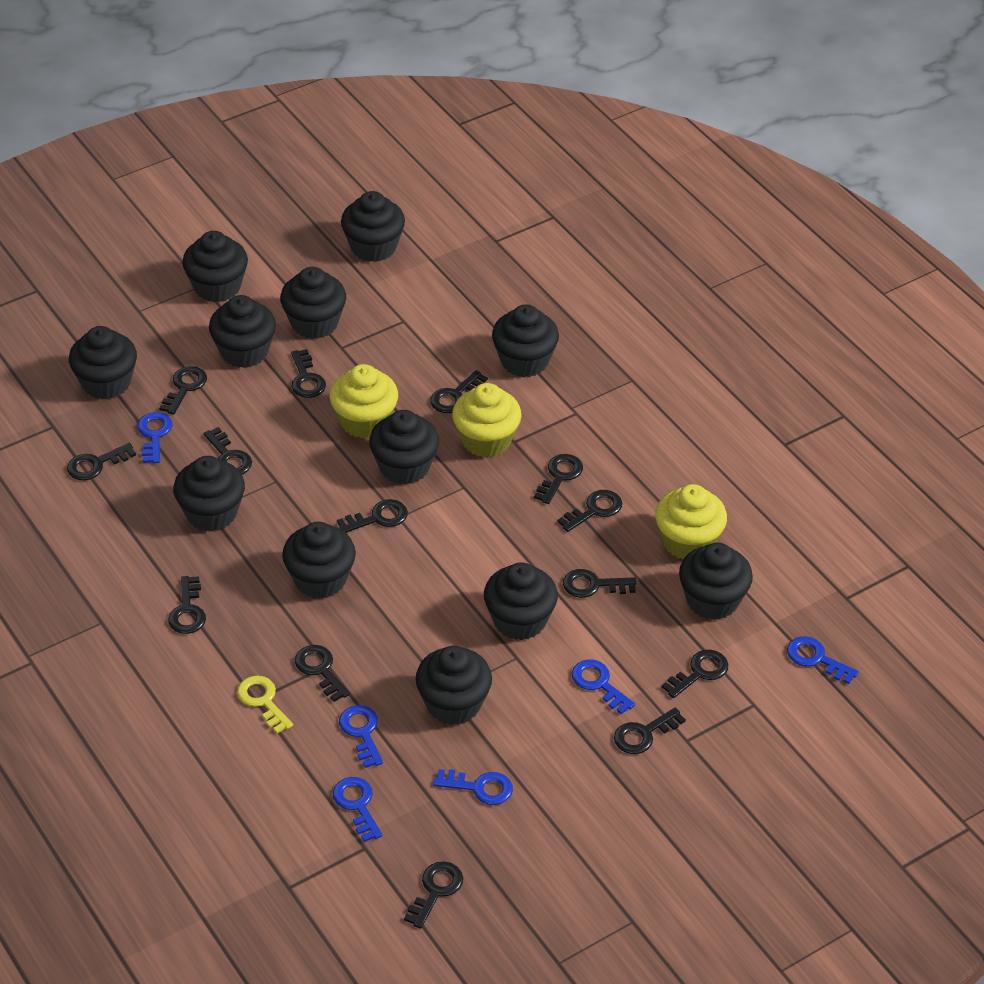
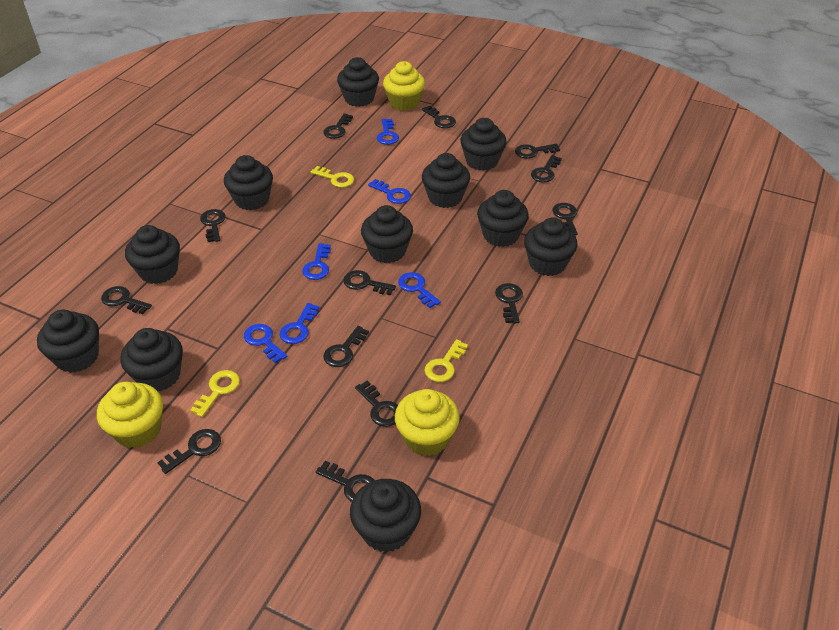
black cupcake: 12 -> 11
black key: 14 -> 13
yellow key: 1 -> 3

